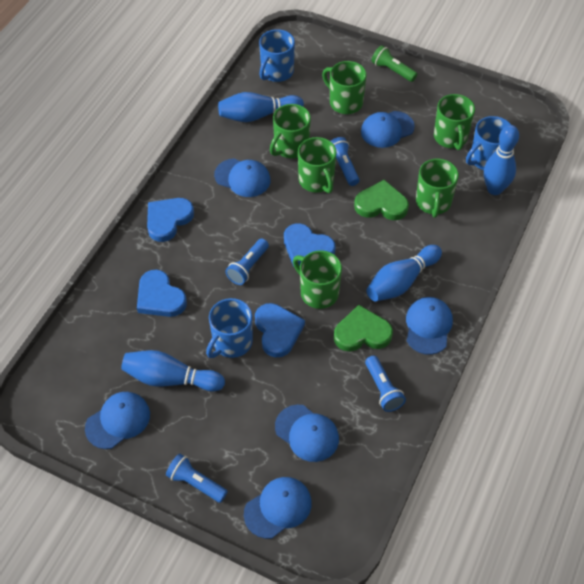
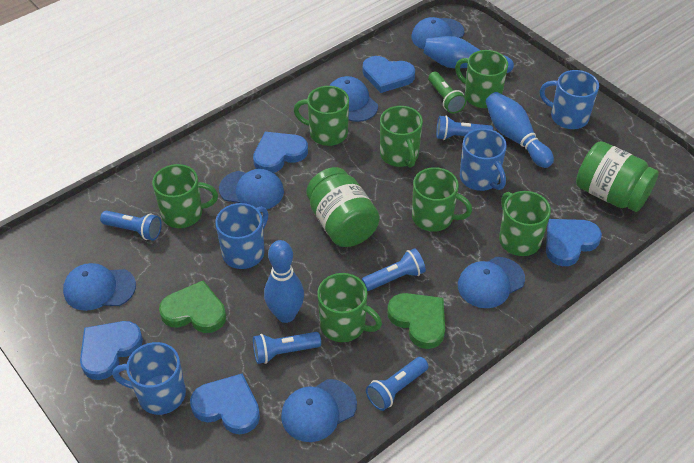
blue bowling pin: 4 -> 3
blue flashlight: 4 -> 5
blue heart: 4 -> 5
blue mug: 3 -> 4
green jar: 0 -> 2
green mug: 6 -> 7

